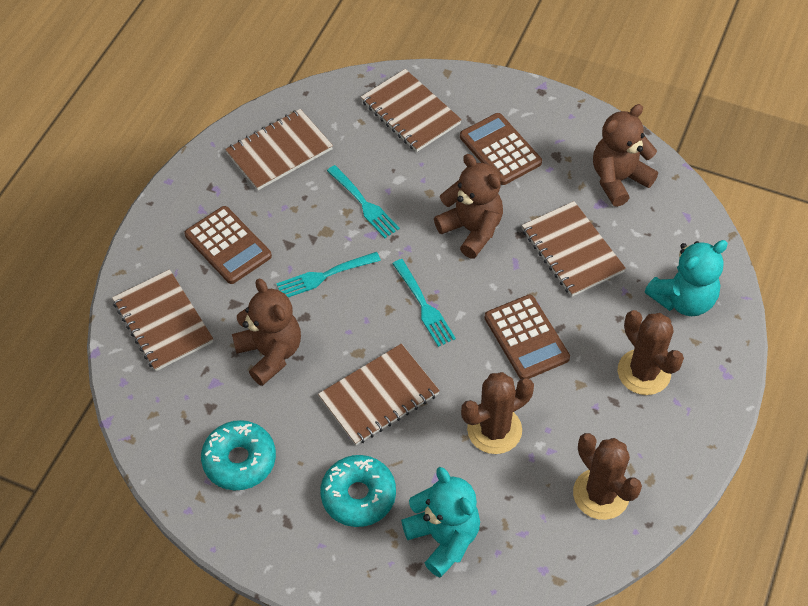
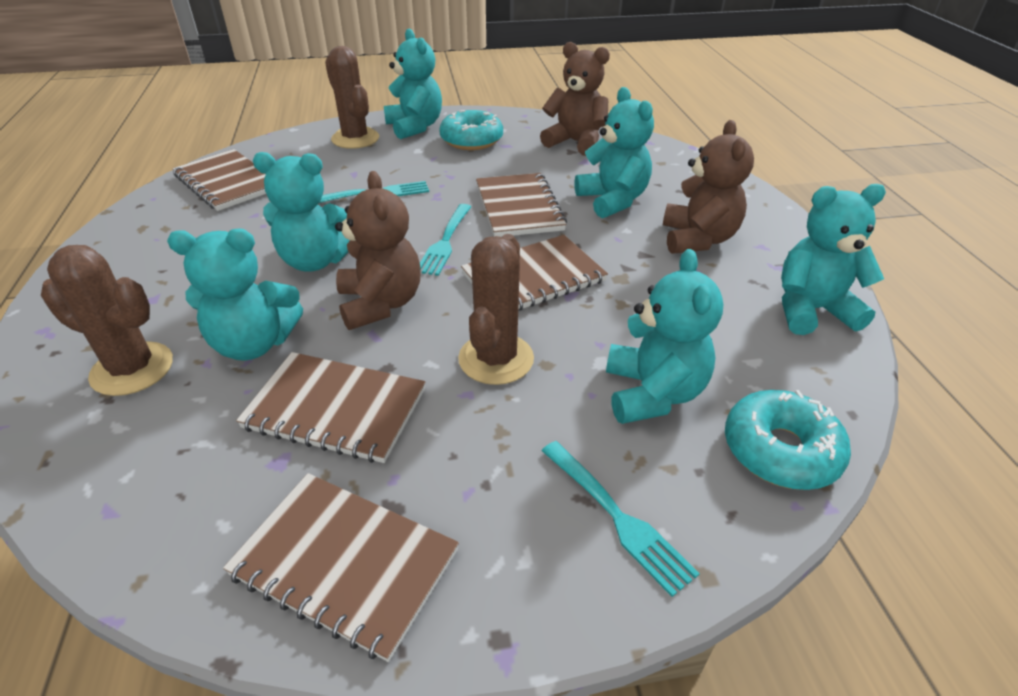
brown calculator: 3 -> 0
turquoise teddy bear: 2 -> 6

